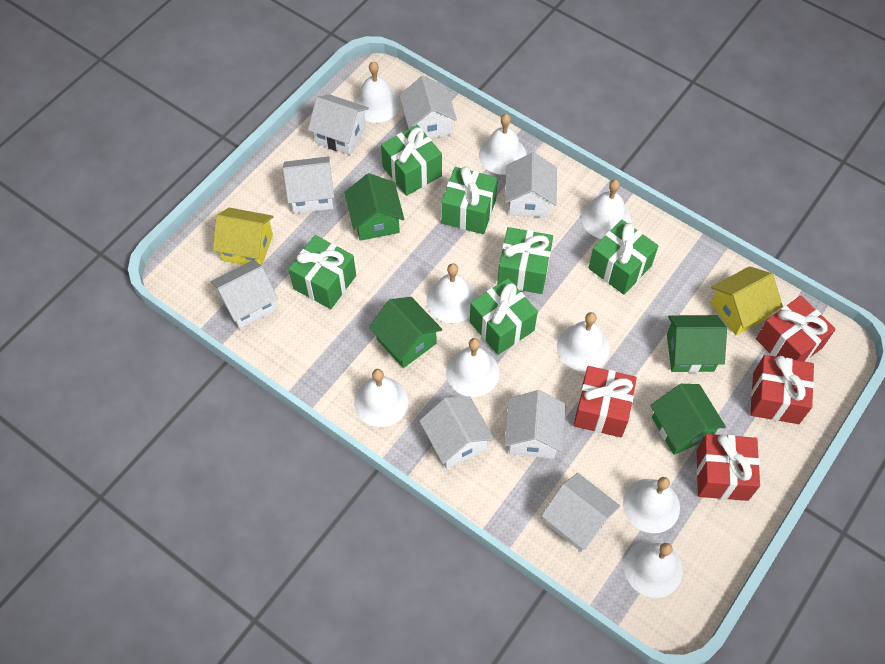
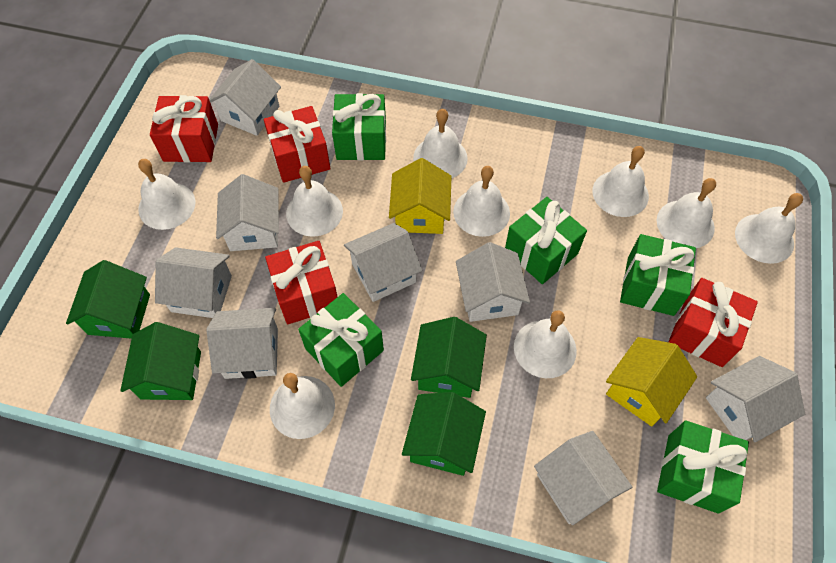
green gift: 6 -> 5

